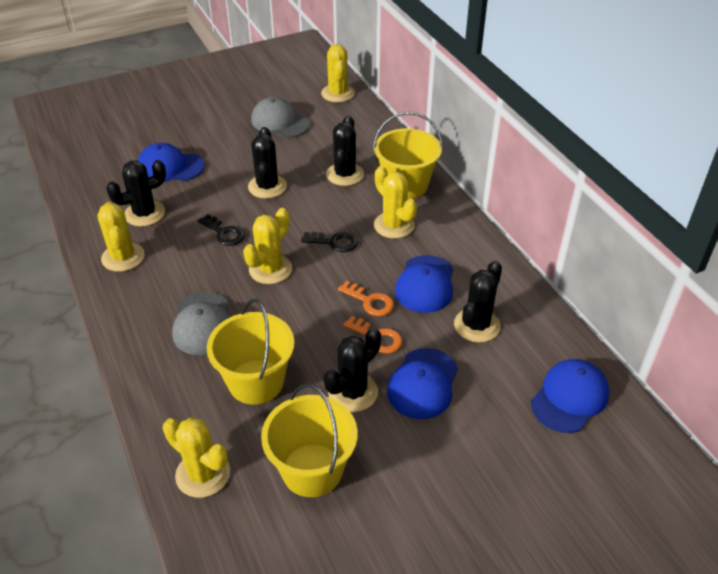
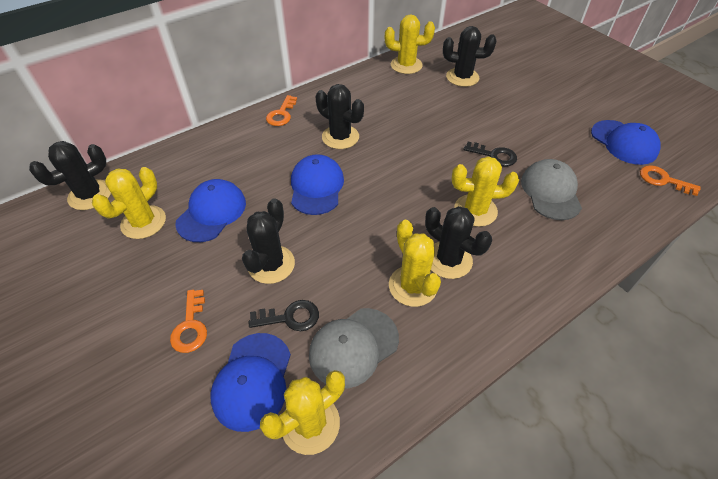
orange key: 2 -> 3
yellow bucket: 3 -> 0

